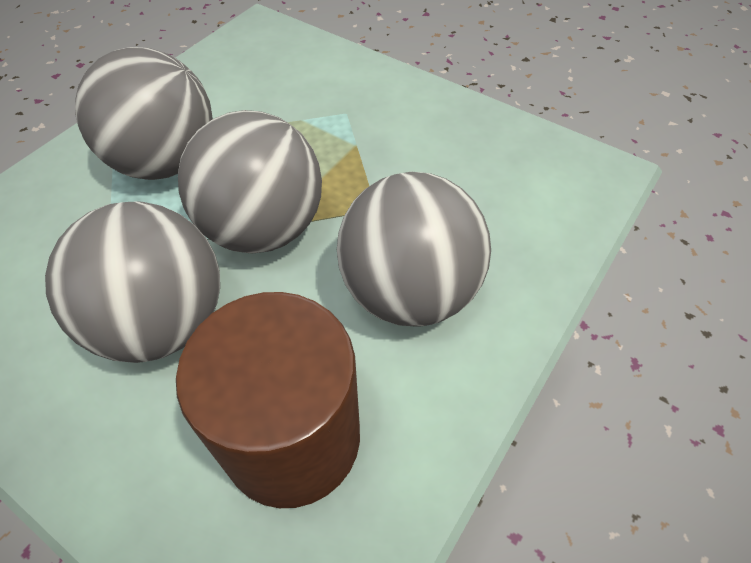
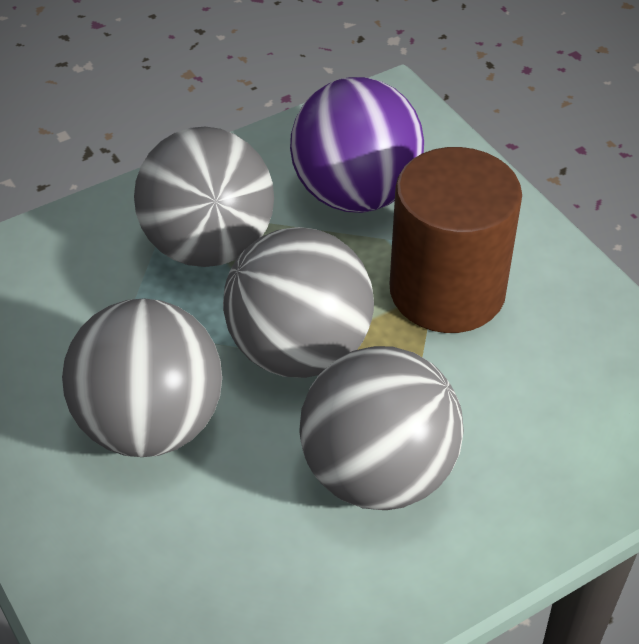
purple ball: 0 -> 1

